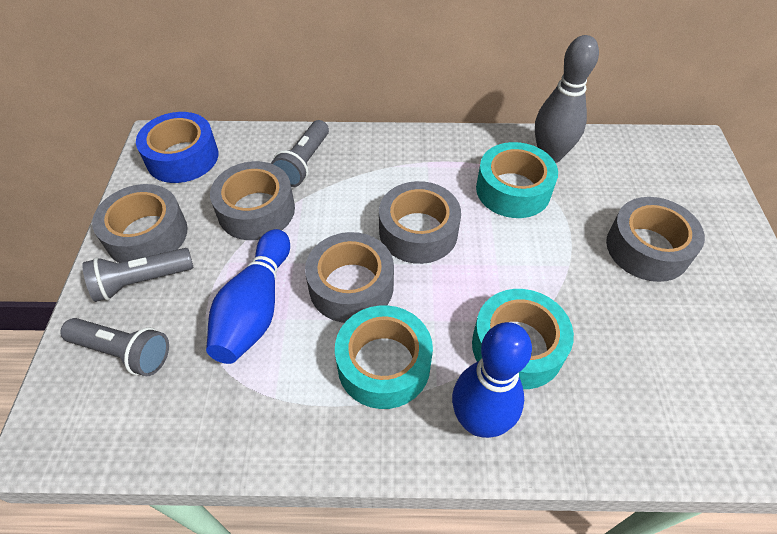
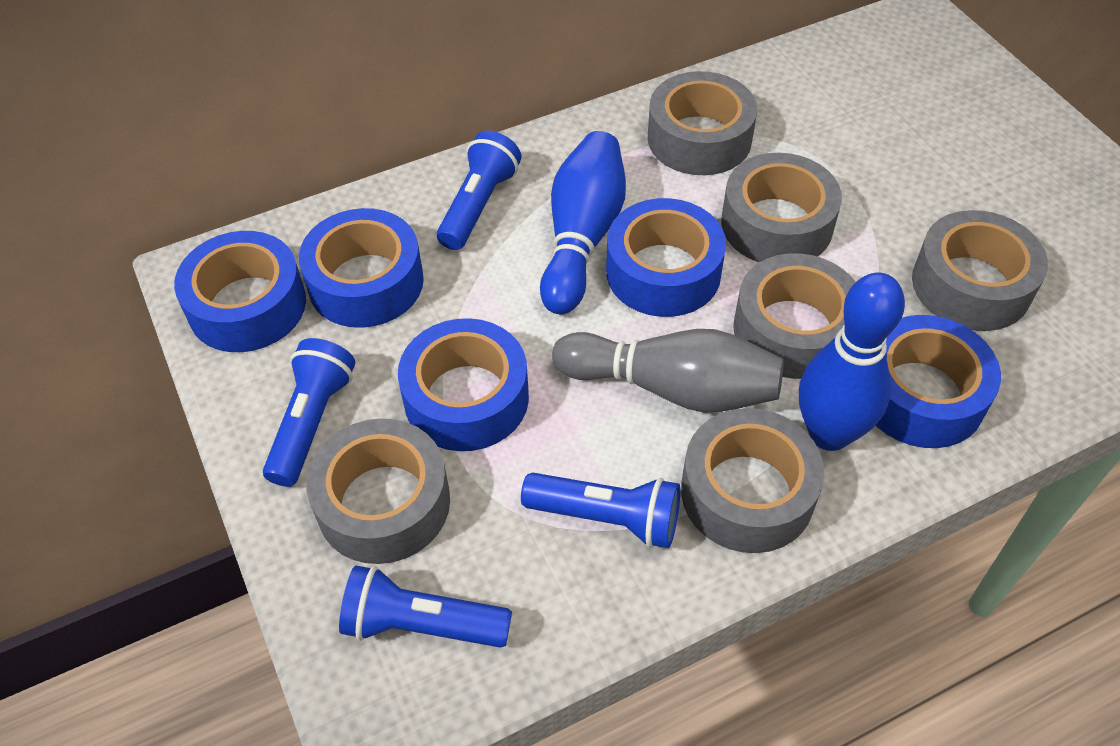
blue flashlight: 0 -> 4
blue tape: 1 -> 5
grey flashlight: 3 -> 0
grey tape: 5 -> 6
turquoise tape: 3 -> 0

